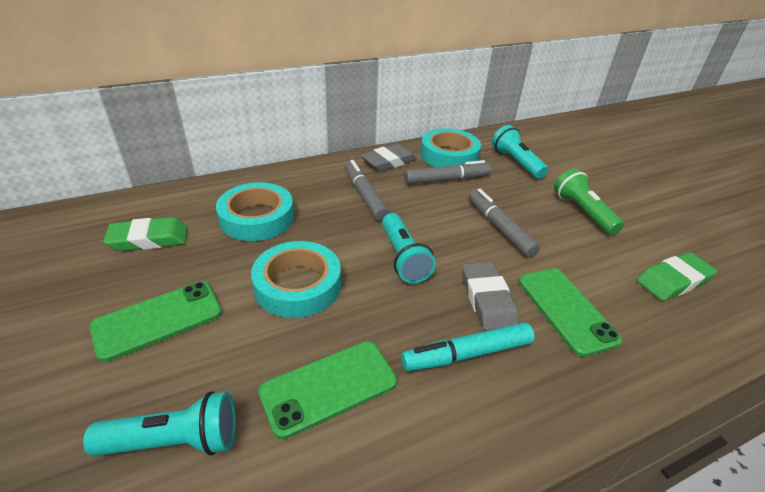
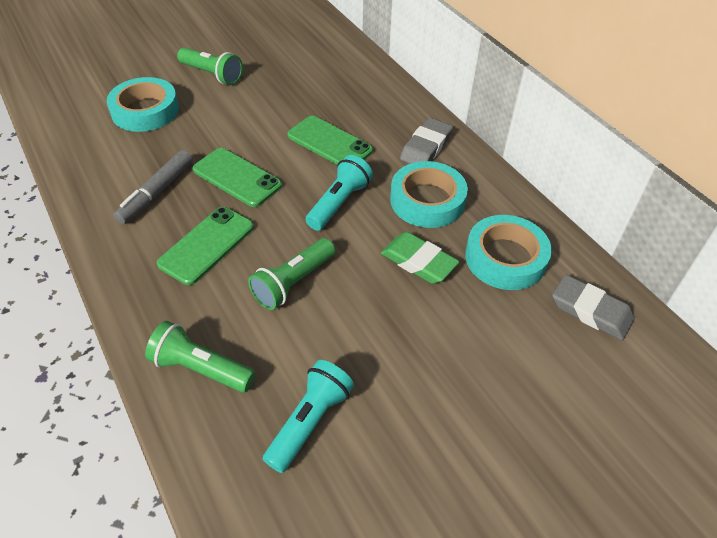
green eraser: 2 -> 1
green flashlight: 1 -> 3
grey marker: 3 -> 1
turquoise flashlight: 3 -> 2
turquoise marker: 1 -> 0

